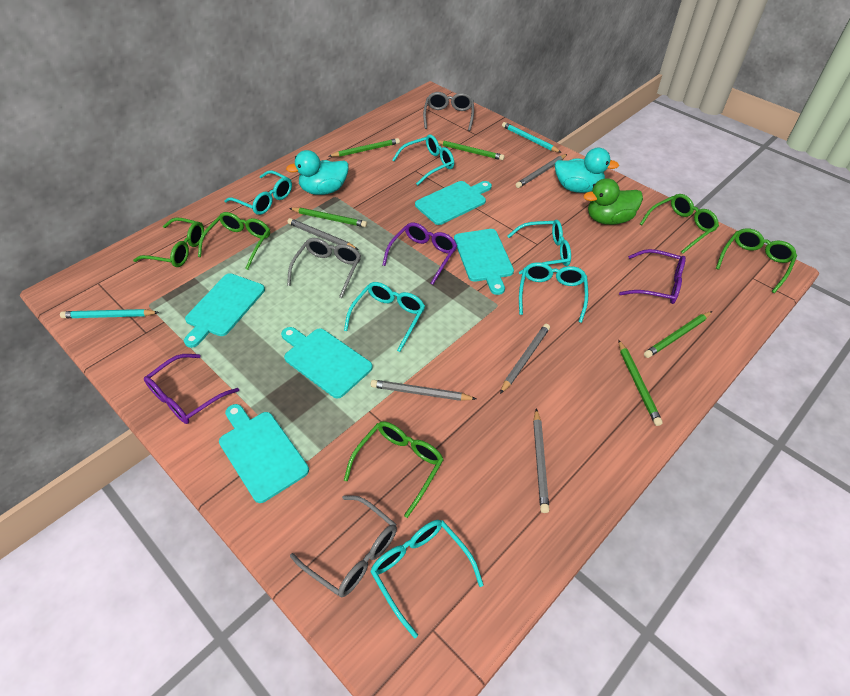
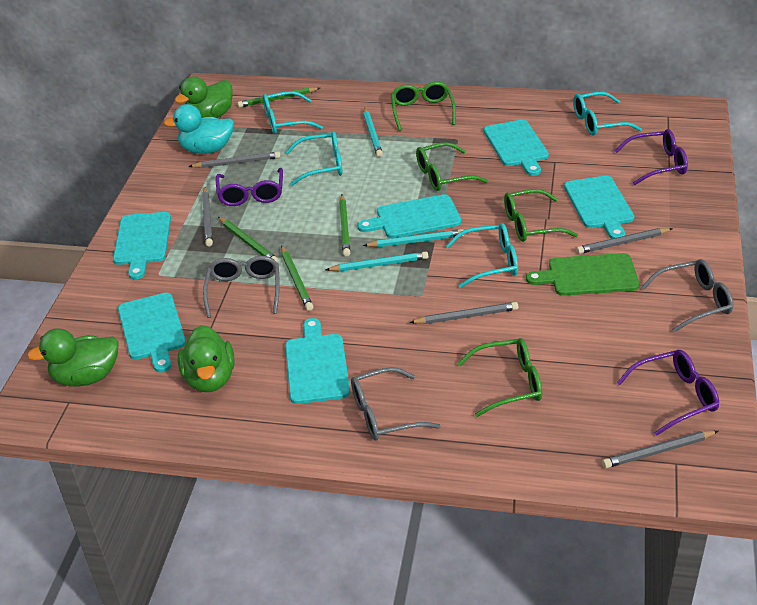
green cutting board: 0 -> 1
green duck: 1 -> 3
green glasses: 5 -> 4
green pencil: 5 -> 4
turquoise cutting board: 5 -> 6
turquoise duck: 2 -> 1
turquoise glasses: 6 -> 4
turquoise pencil: 2 -> 3

